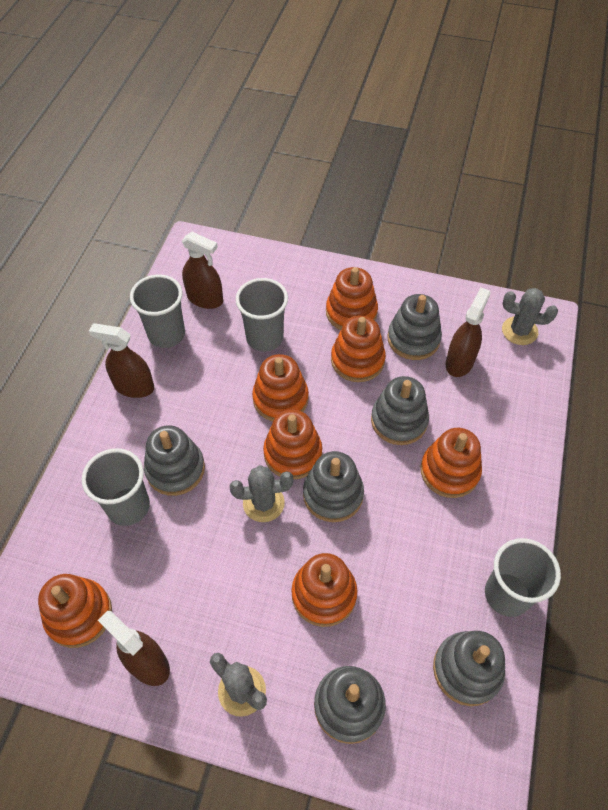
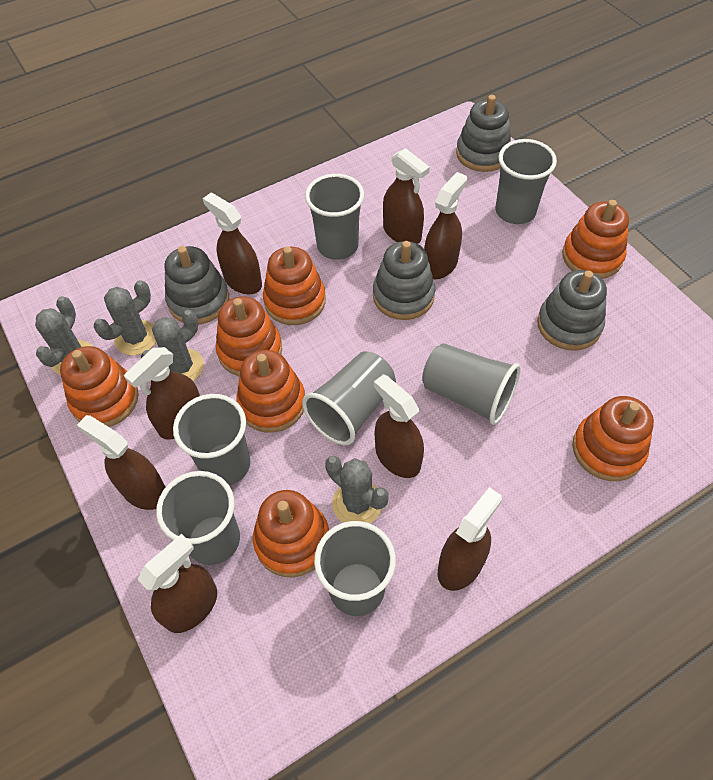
brown spray bottle: 4 -> 8
grey cactus: 3 -> 4
grey cup: 4 -> 7
grey stacking toy: 6 -> 4

